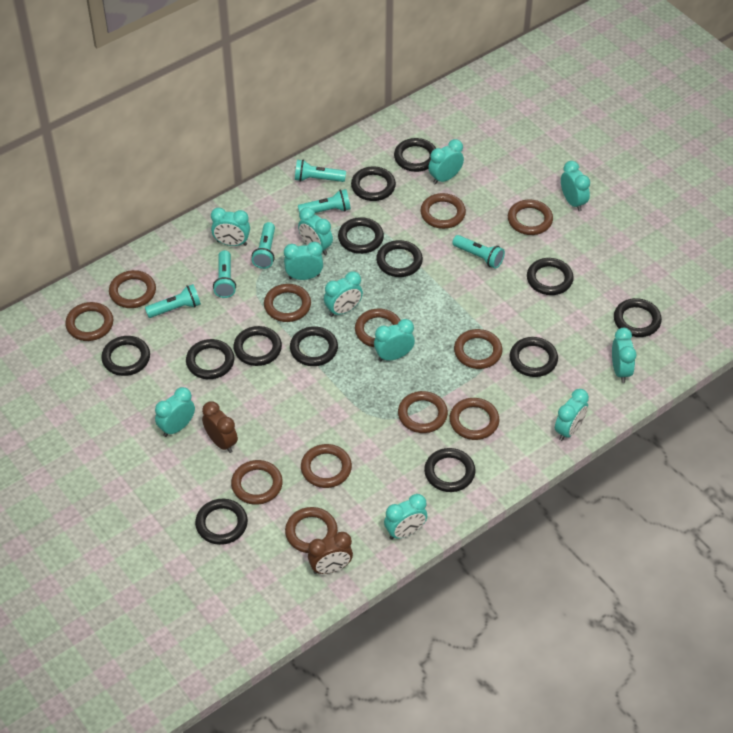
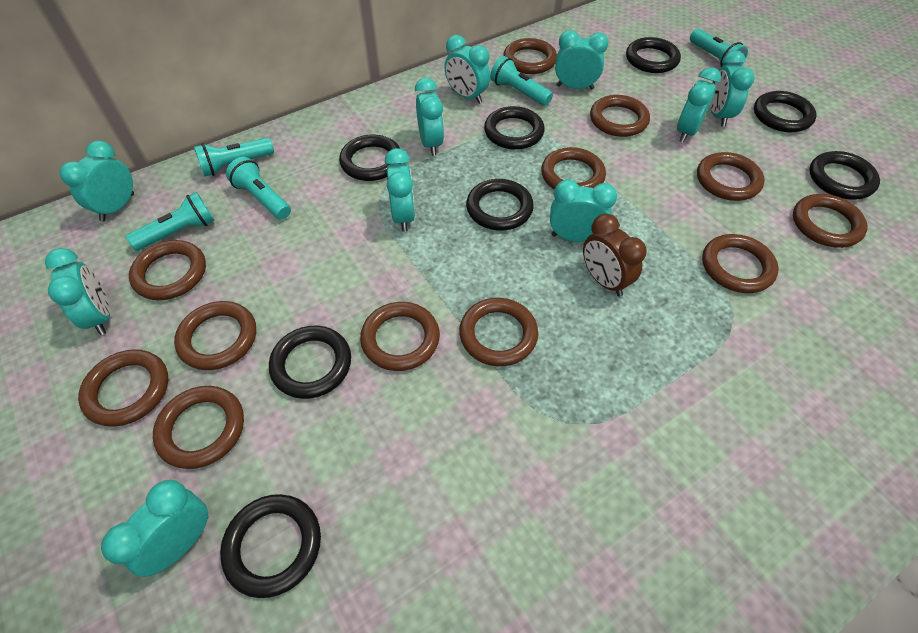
black ring: 13 -> 8
brown clock: 2 -> 1
turquoise clock: 11 -> 10
turquoise flashlight: 6 -> 5

